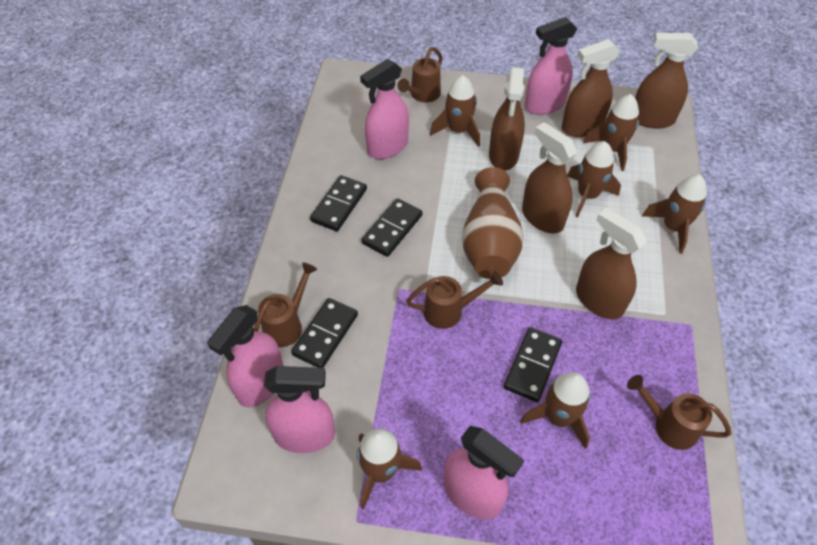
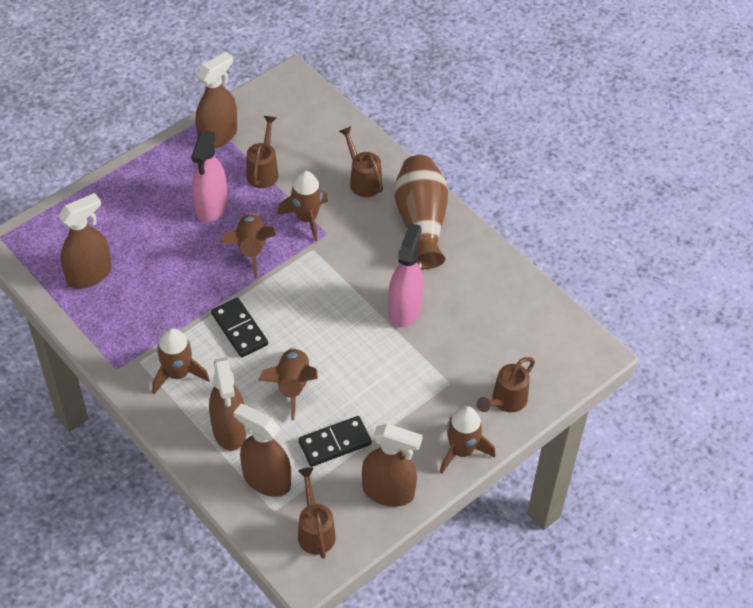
black domino: 4 -> 2
brown rocket: 6 -> 5
pink spray bottle: 5 -> 2

